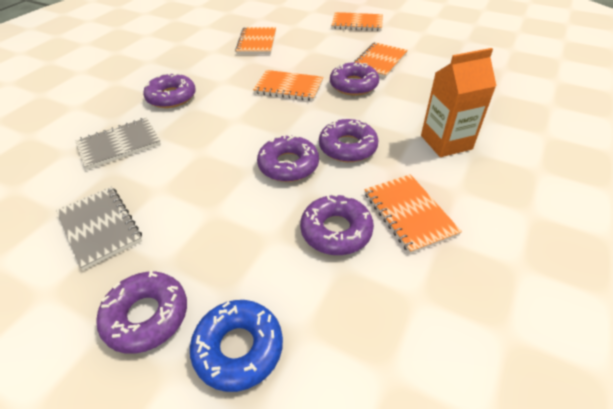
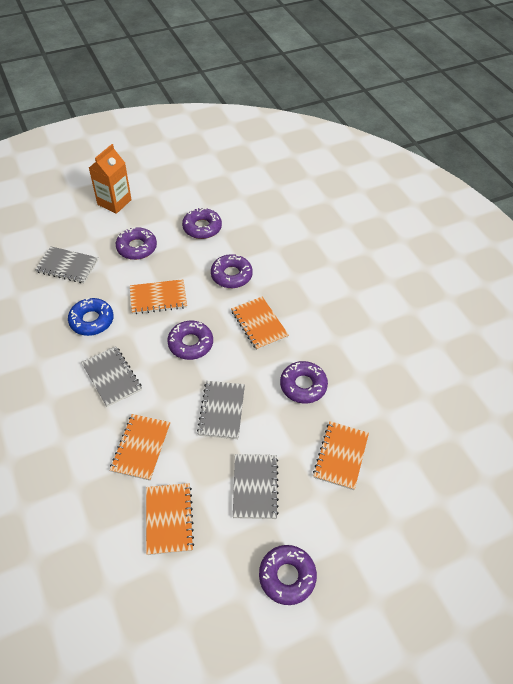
grey notebook: 2 -> 4

